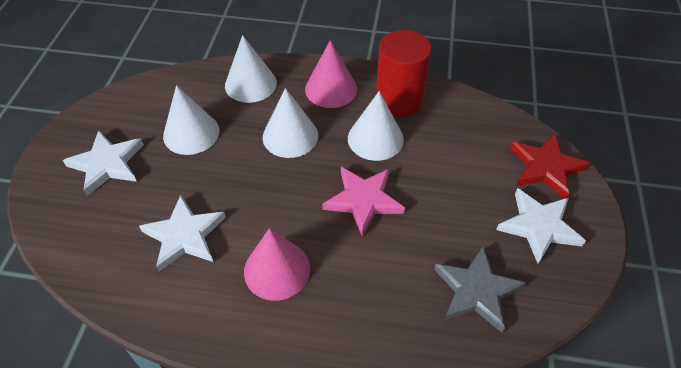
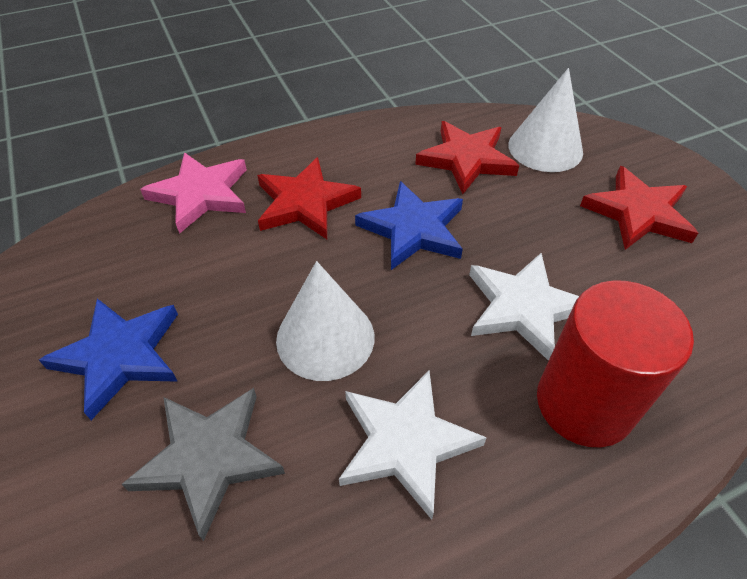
blue star: 0 -> 2
pink cone: 2 -> 0
red star: 1 -> 3
white cone: 4 -> 2
white star: 3 -> 2

